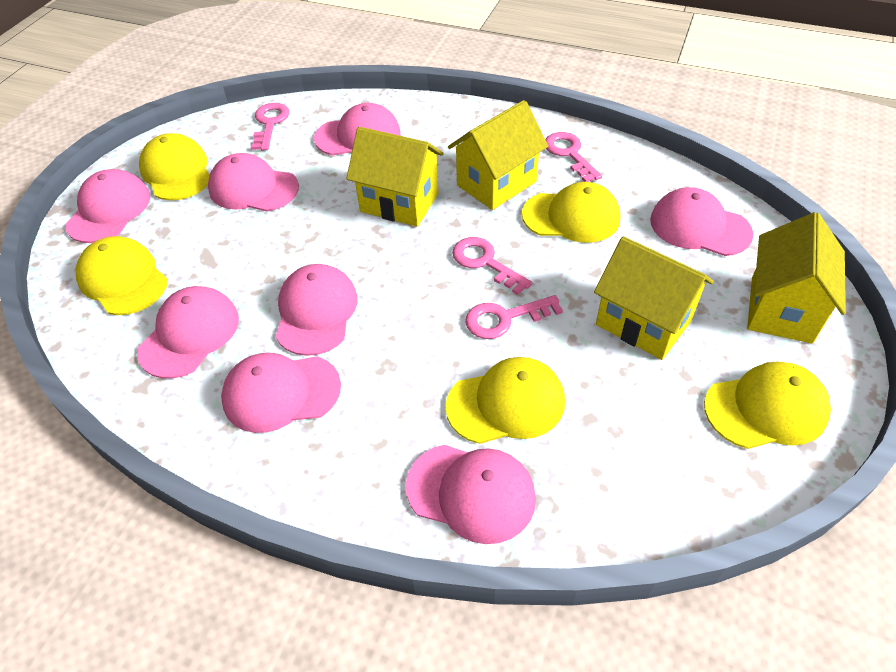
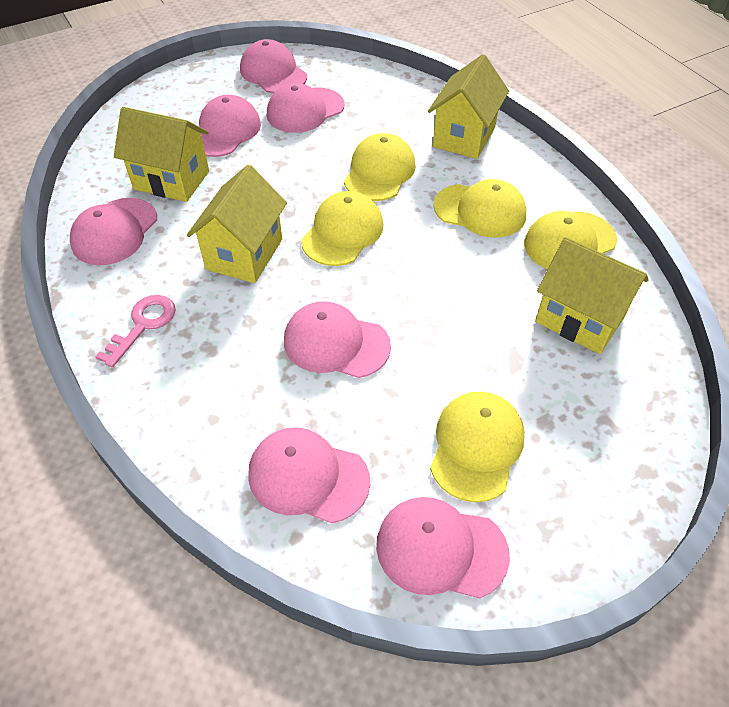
pink cap: 8 -> 7
pink key: 4 -> 1

